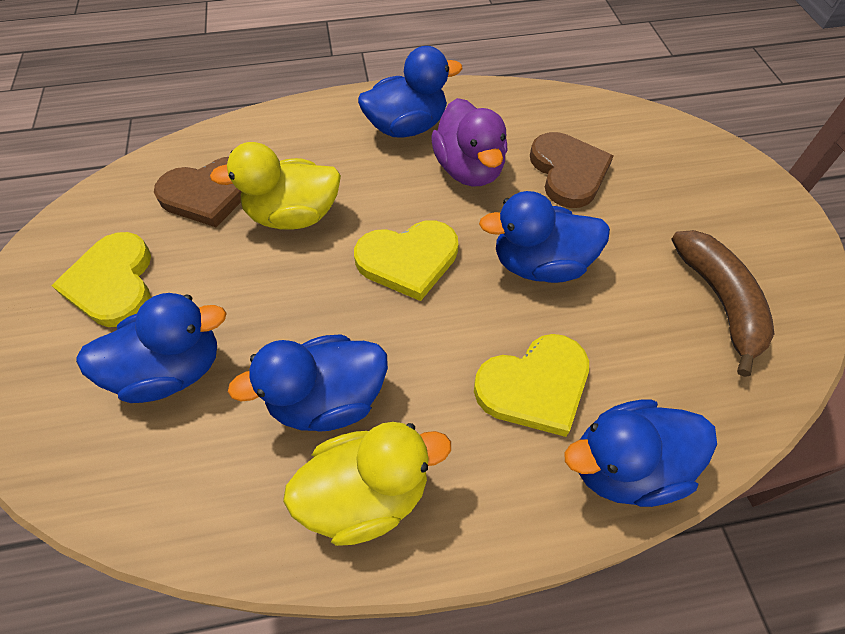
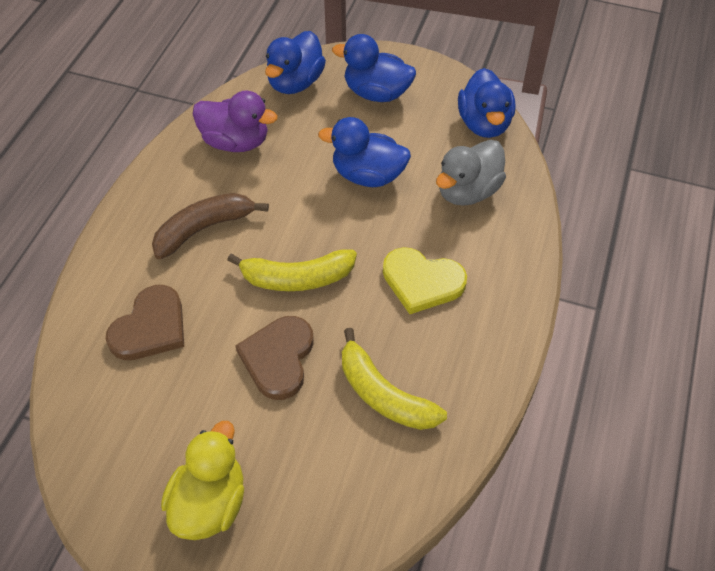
blue duck: 5 -> 4
grey duck: 0 -> 1
yellow banana: 0 -> 2
yellow duck: 2 -> 1
yellow heart: 3 -> 1

